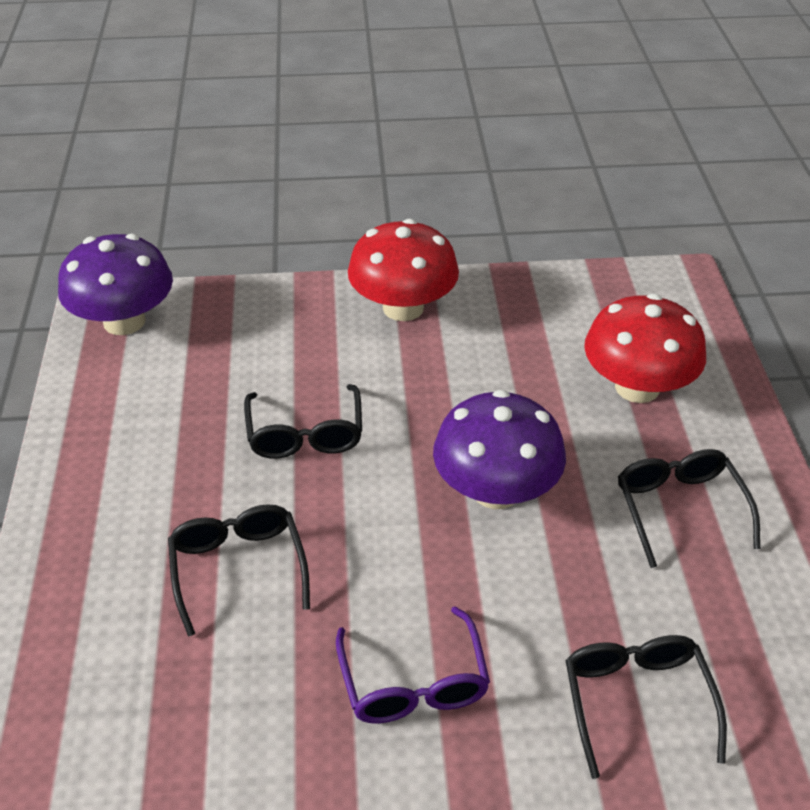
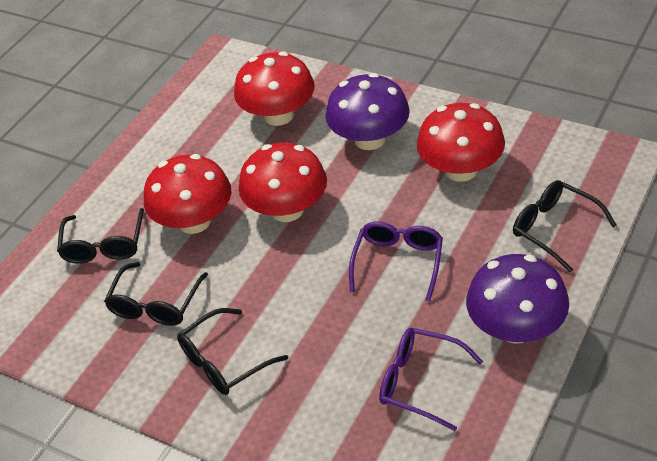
purple glasses: 1 -> 2
red mushroom: 2 -> 4

